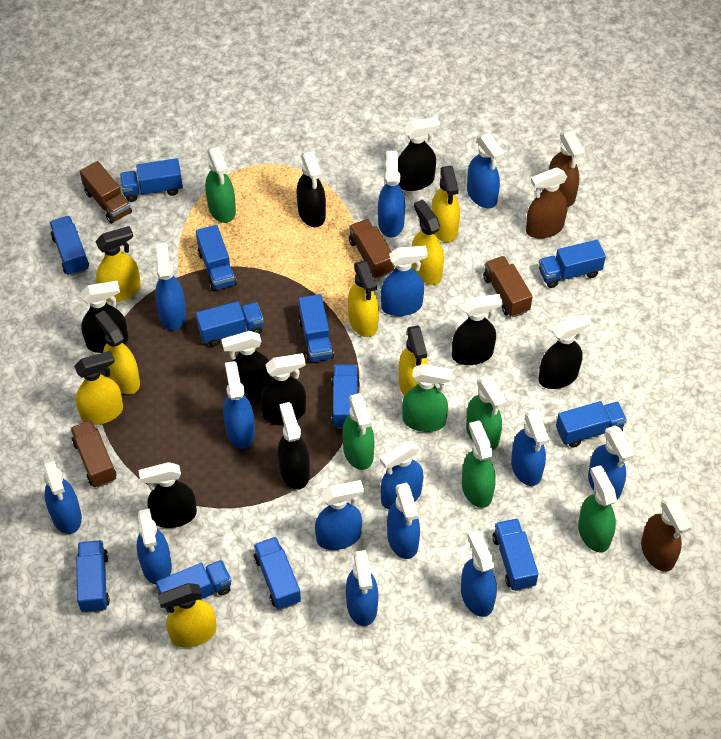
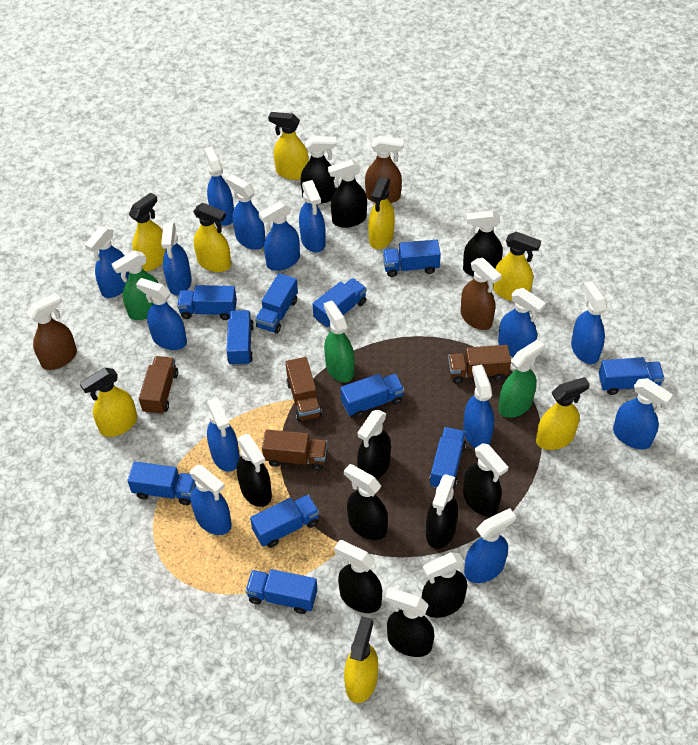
black spray bottle: 9 -> 11
blue truck: 12 -> 11
green spray bottle: 6 -> 3

